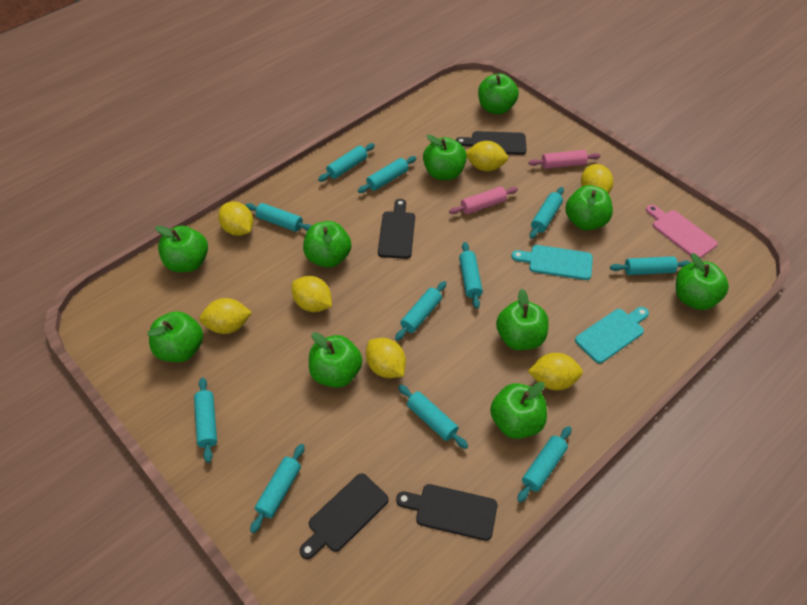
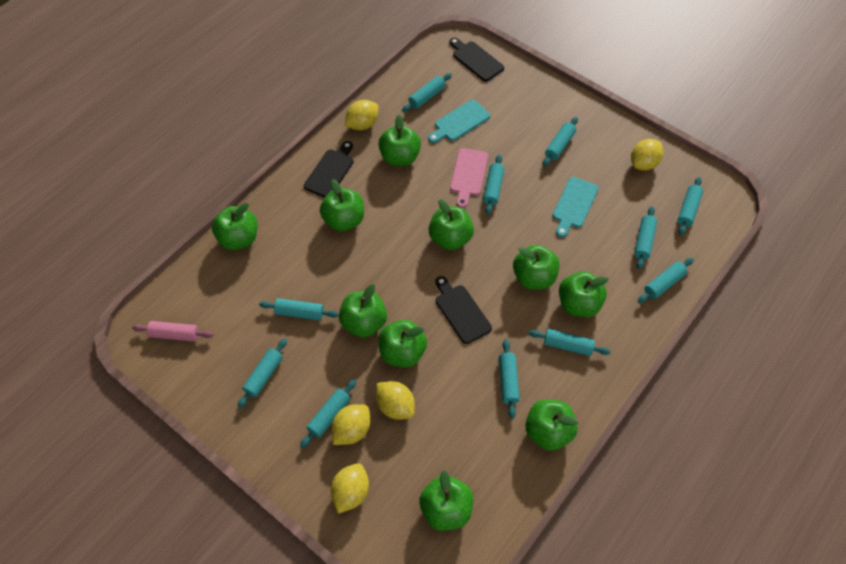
black cutting board: 4 -> 3
pink rolling pin: 2 -> 1
yellow lemon: 7 -> 5

